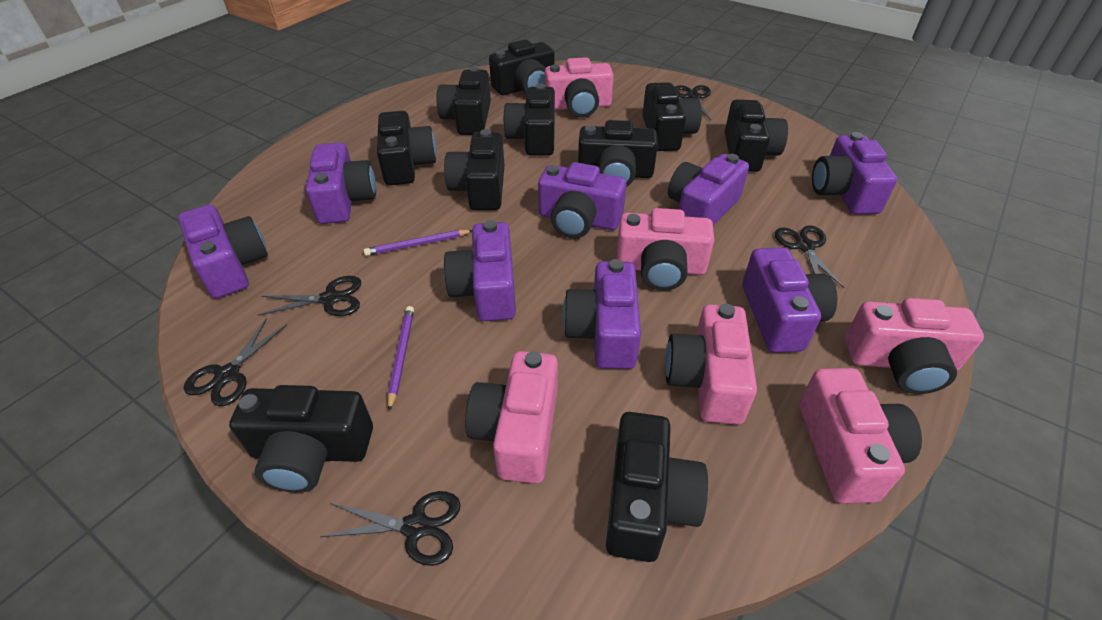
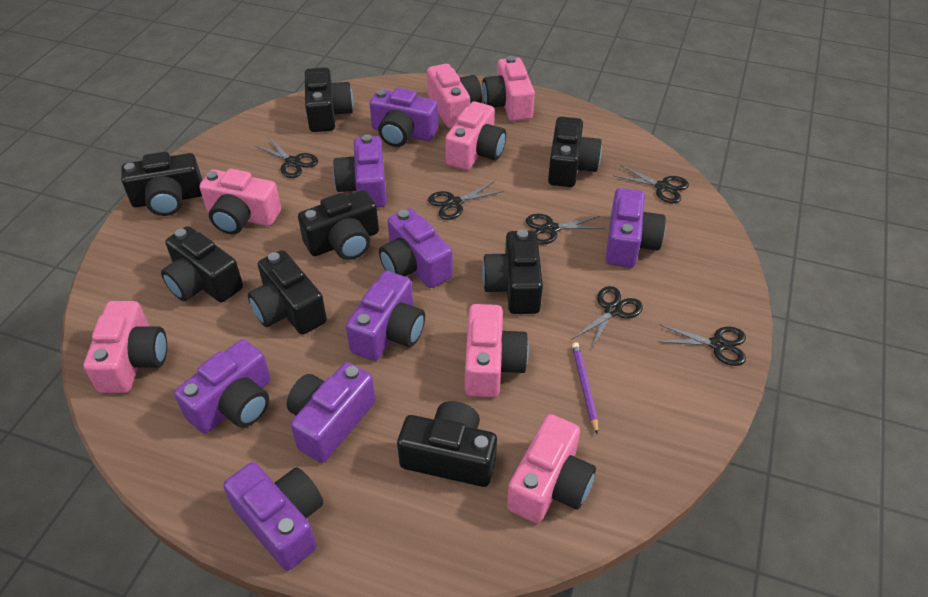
black camera: 10 -> 8
black scissors: 5 -> 6
pink camera: 6 -> 7
purple pencil: 2 -> 1

